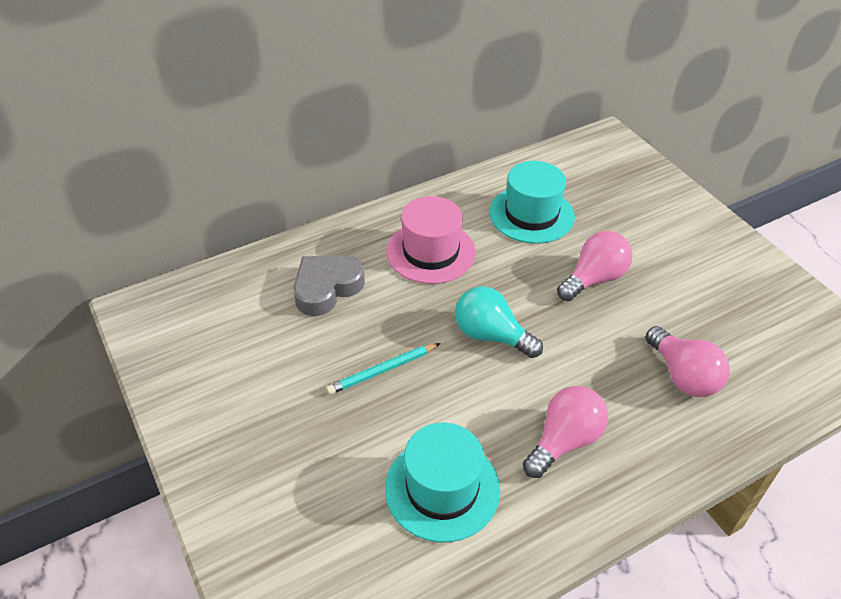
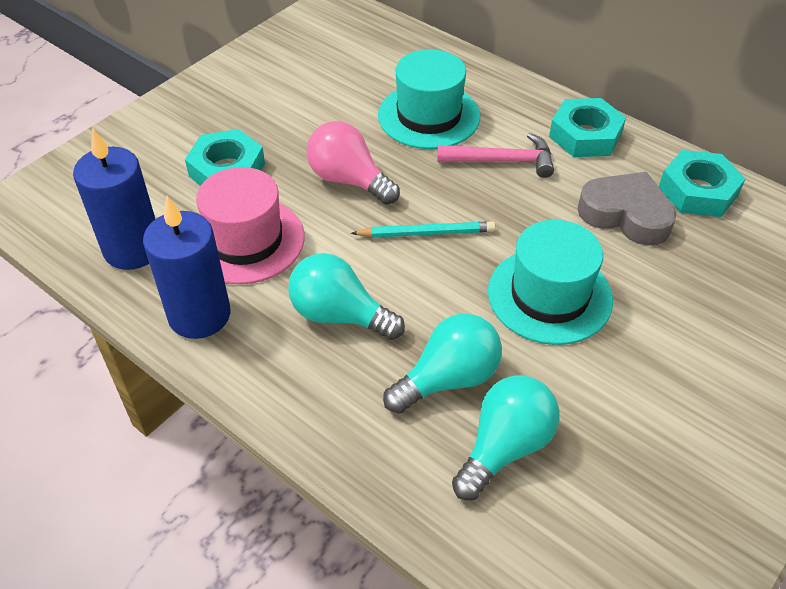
blue candle: 0 -> 2
pink hammer: 0 -> 1
pink light bulb: 3 -> 1
turquoise light bulb: 1 -> 3
turquoise nut: 0 -> 3

